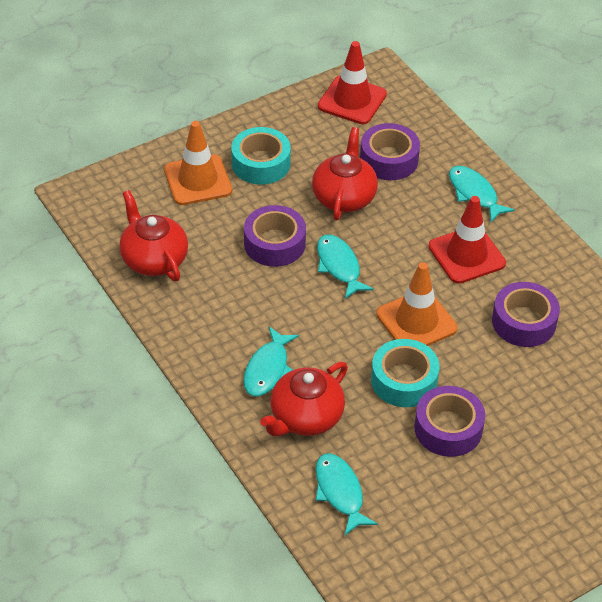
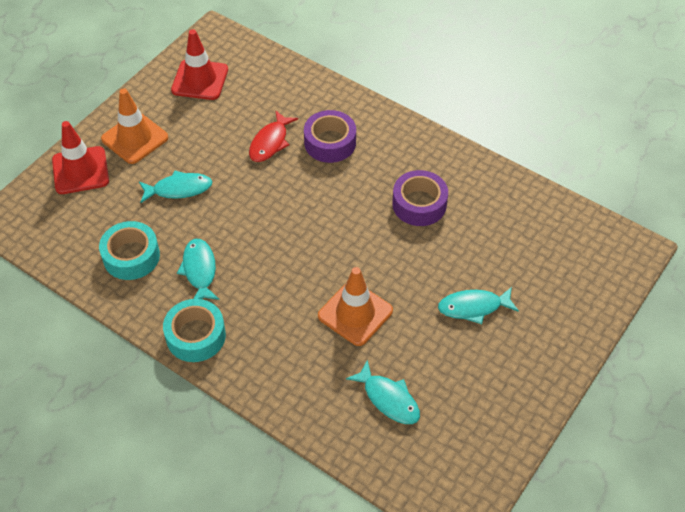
purple tape: 4 -> 2
red fish: 0 -> 1
red teapot: 3 -> 0

